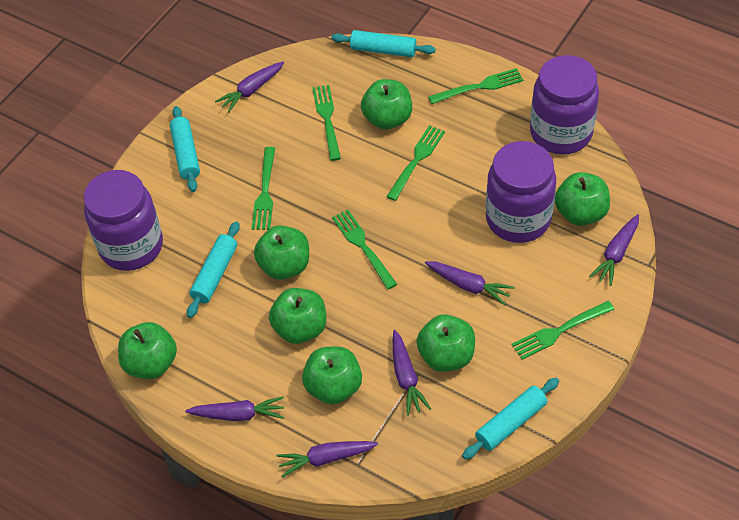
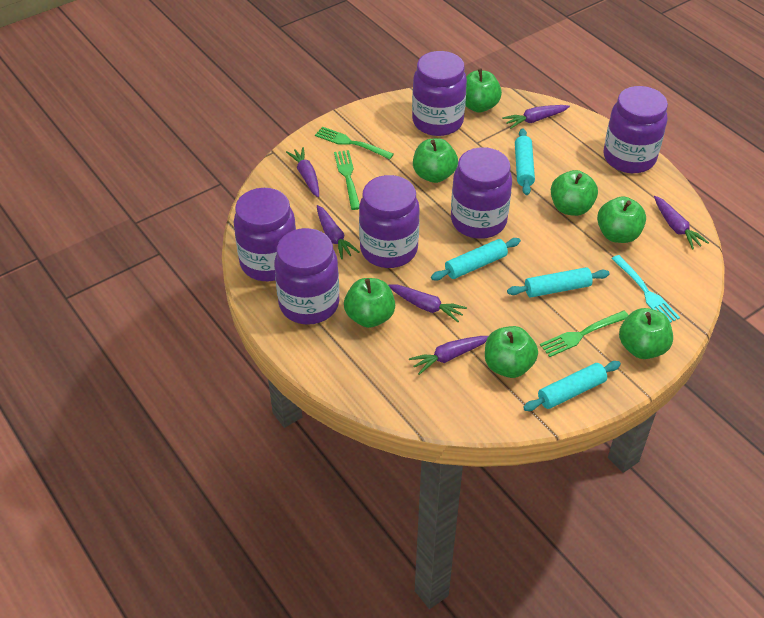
green fork: 6 -> 3
purple jar: 3 -> 6
turquoise fork: 0 -> 1

